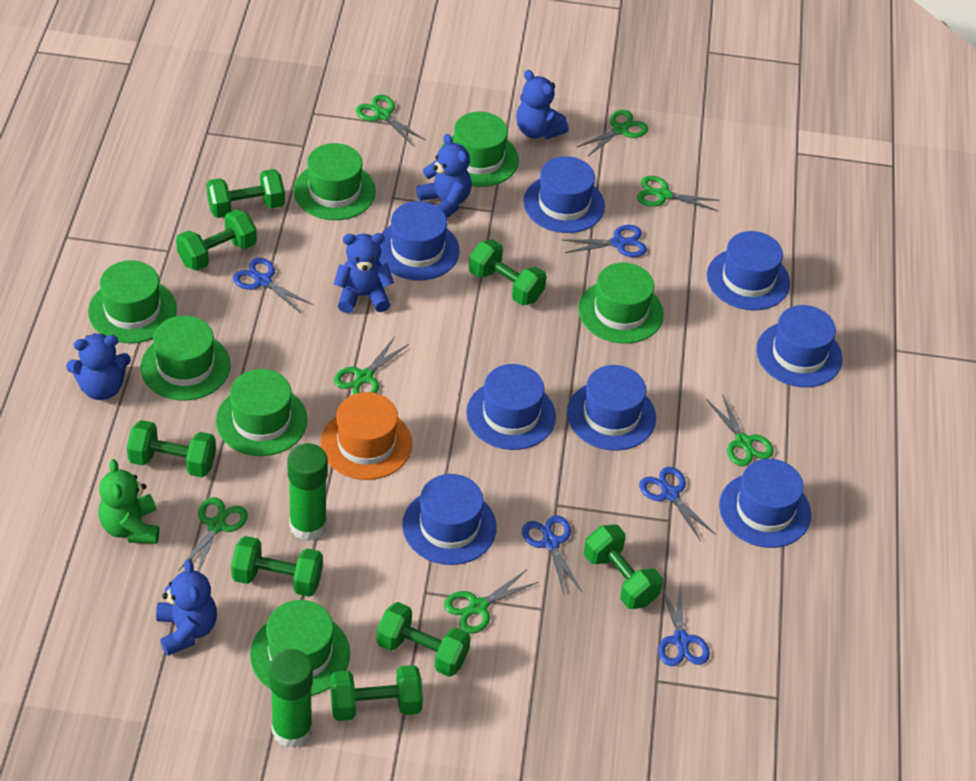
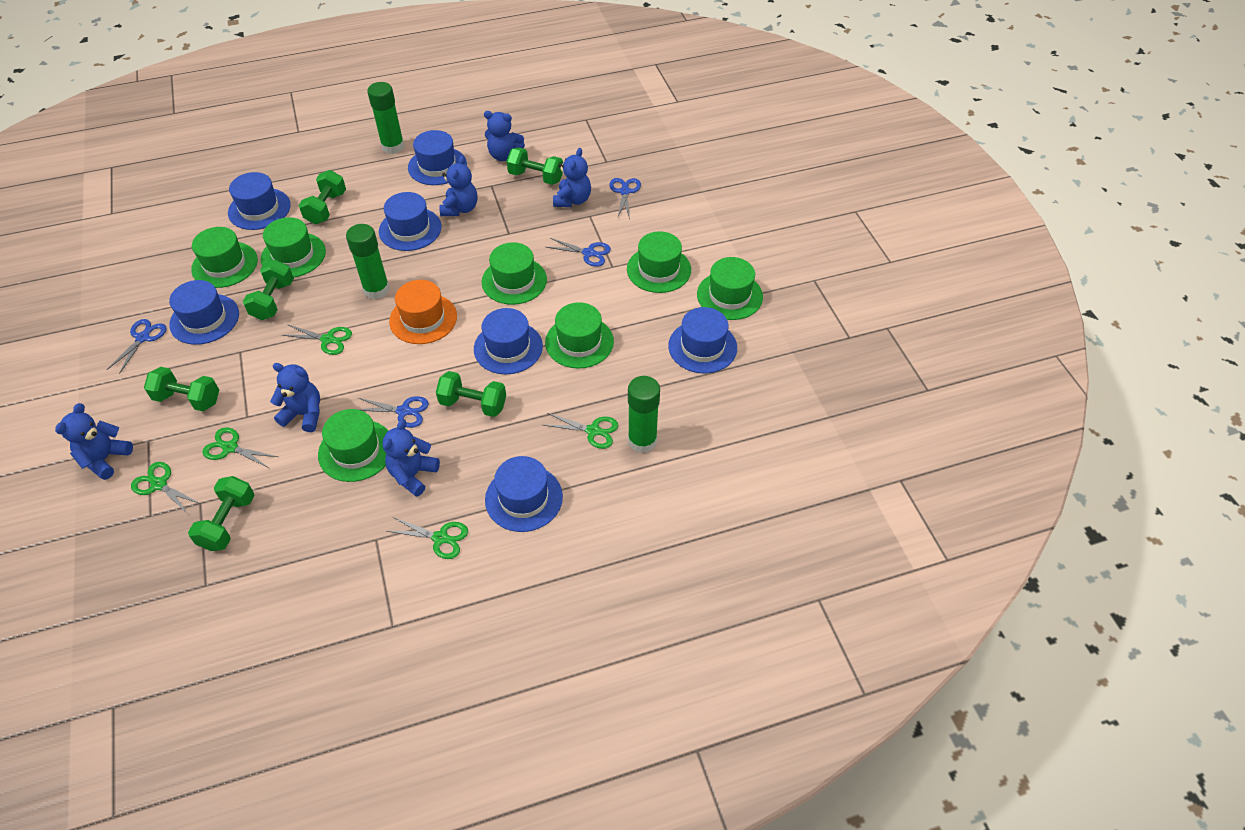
blue hat: 8 -> 7
blue scissors: 5 -> 4
blue teddy bear: 5 -> 6
green dumbbell: 8 -> 6
green glue stick: 2 -> 3
green scissors: 7 -> 5
green teddy bear: 1 -> 0

